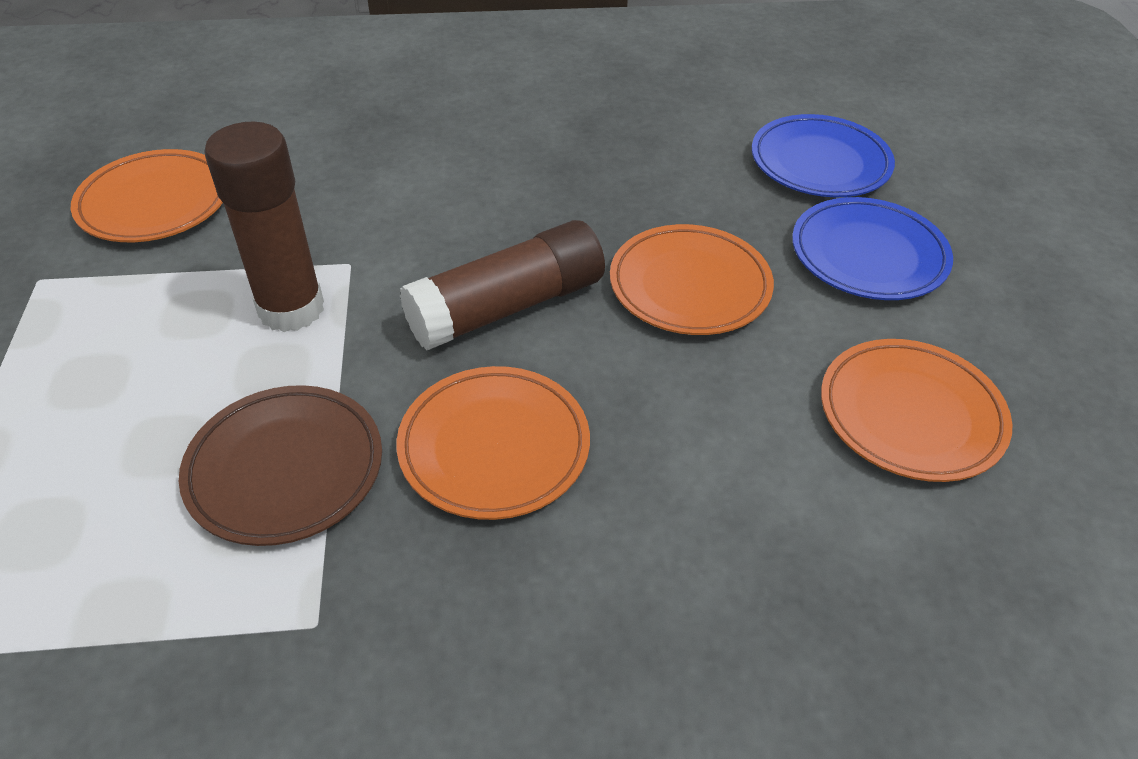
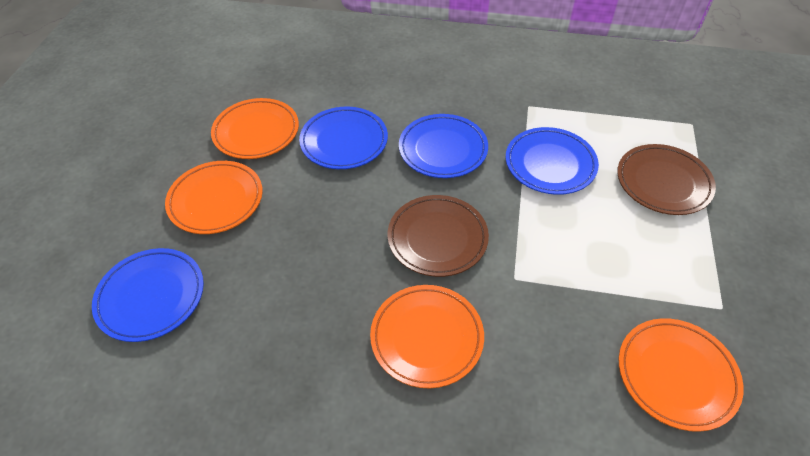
blue plate: 2 -> 4
brown glue stick: 2 -> 0
brown plate: 1 -> 2

